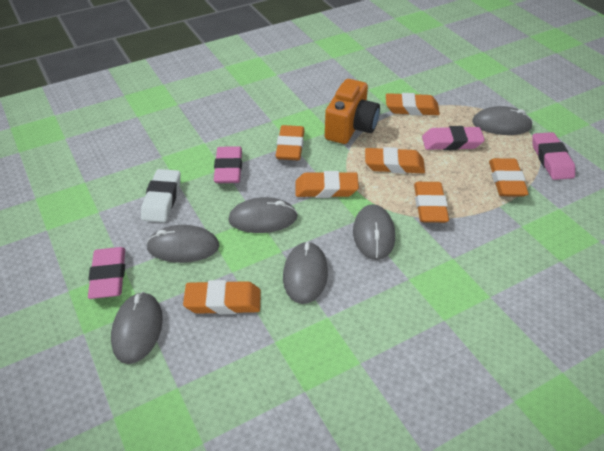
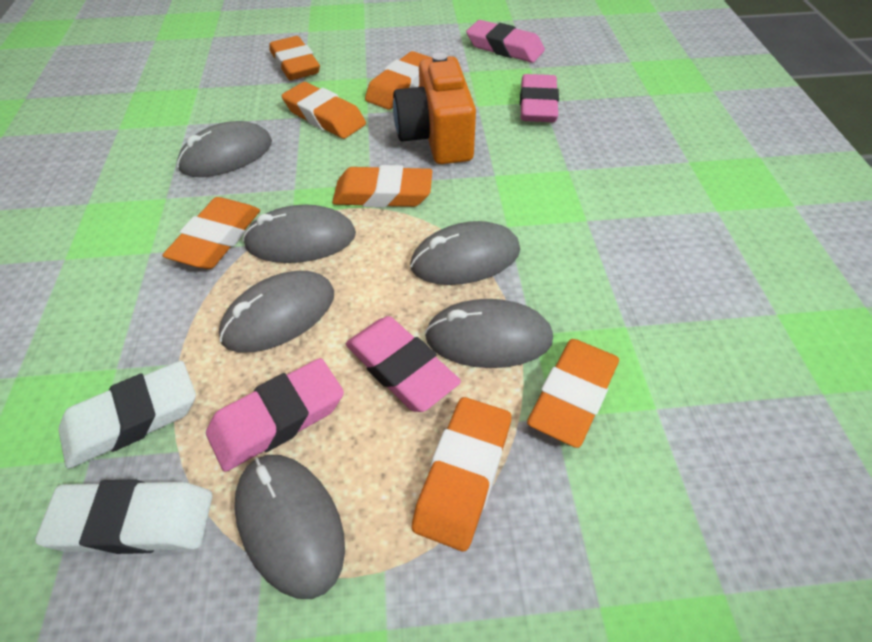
white eraser: 1 -> 2

